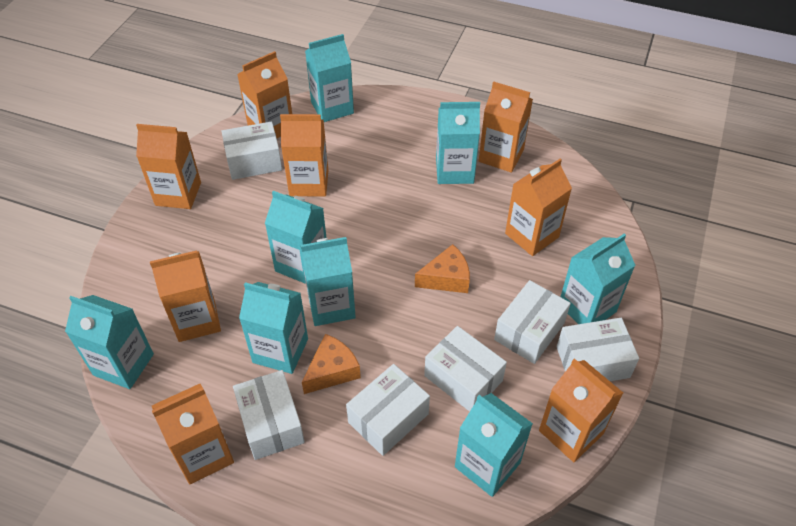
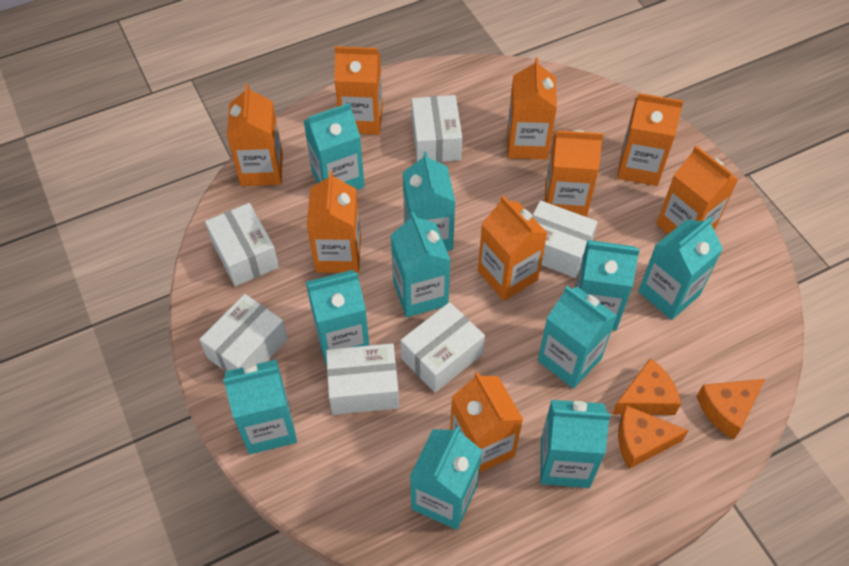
orange carton: 8 -> 9
orange cheese: 2 -> 3
turquoise carton: 8 -> 10

